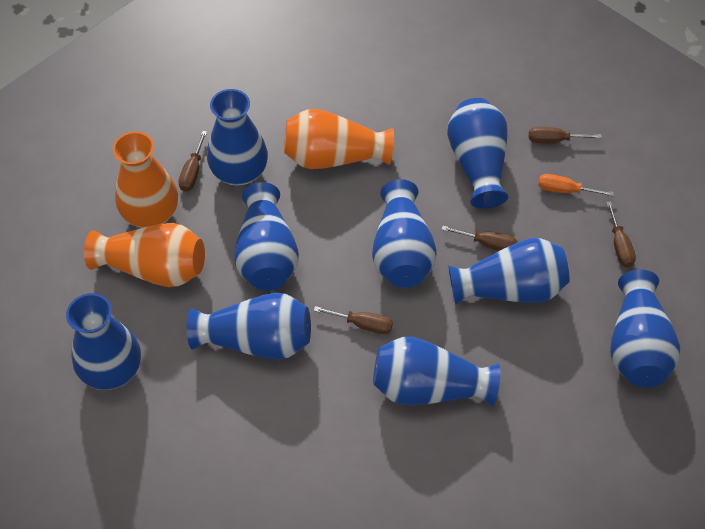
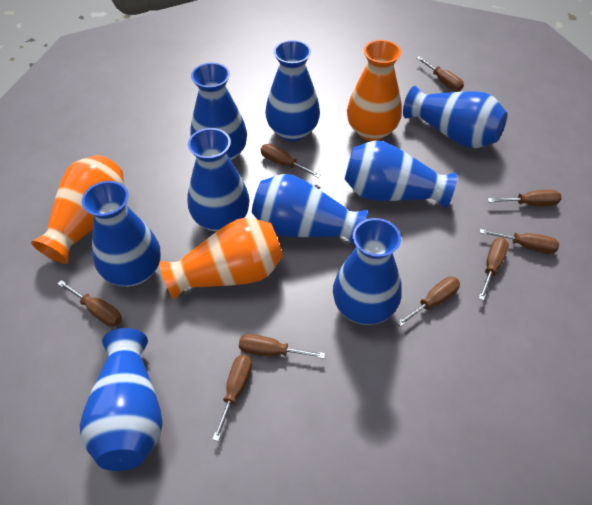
brown screwdriver: 5 -> 9
orange screwdriver: 1 -> 0

